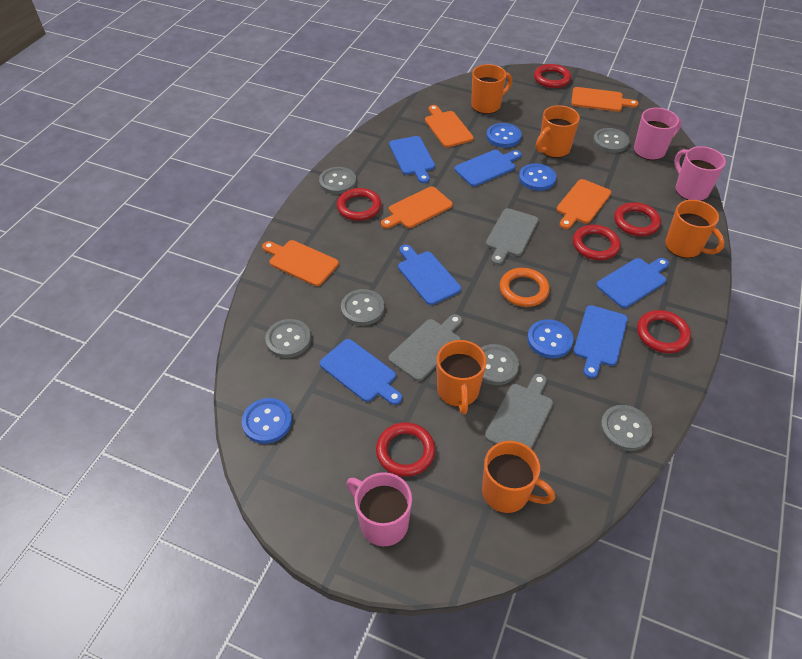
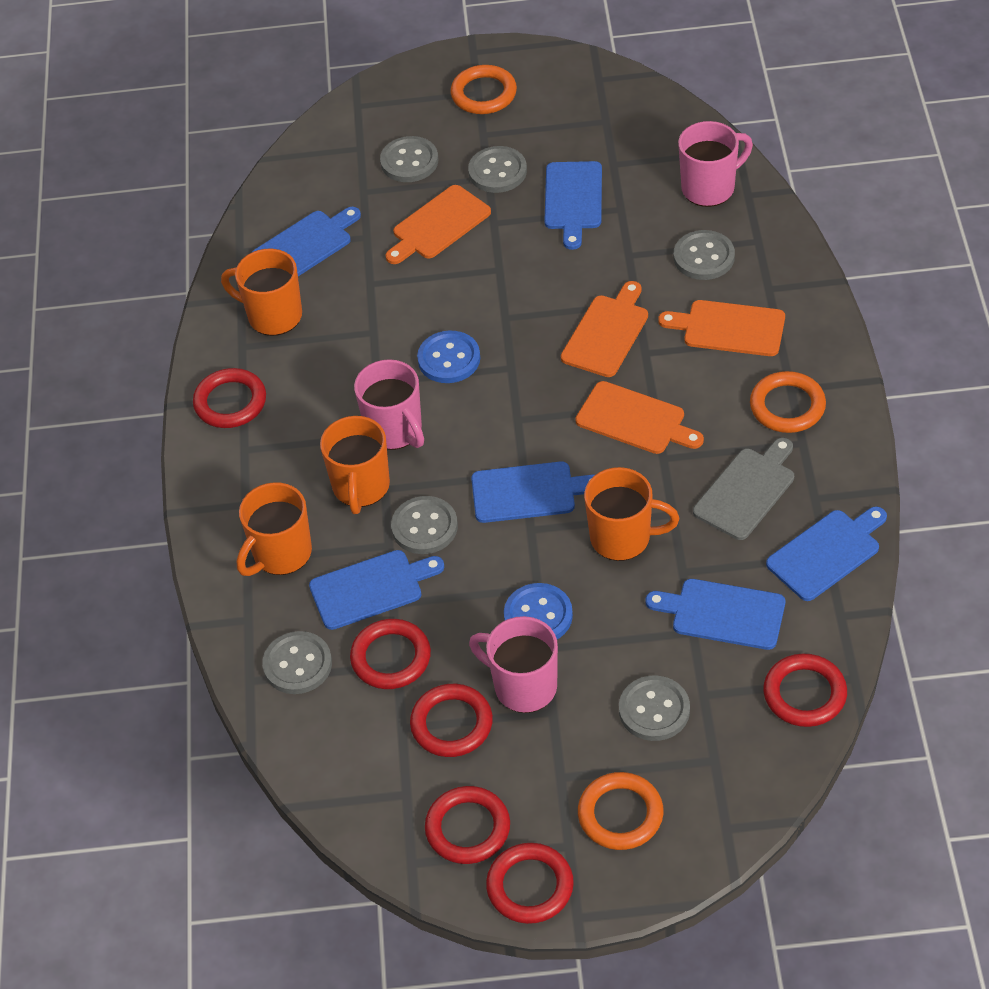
blue button: 4 -> 2
grey cutting board: 3 -> 1
orange cutting board: 5 -> 4
orange mug: 5 -> 4
orange ring: 1 -> 3

